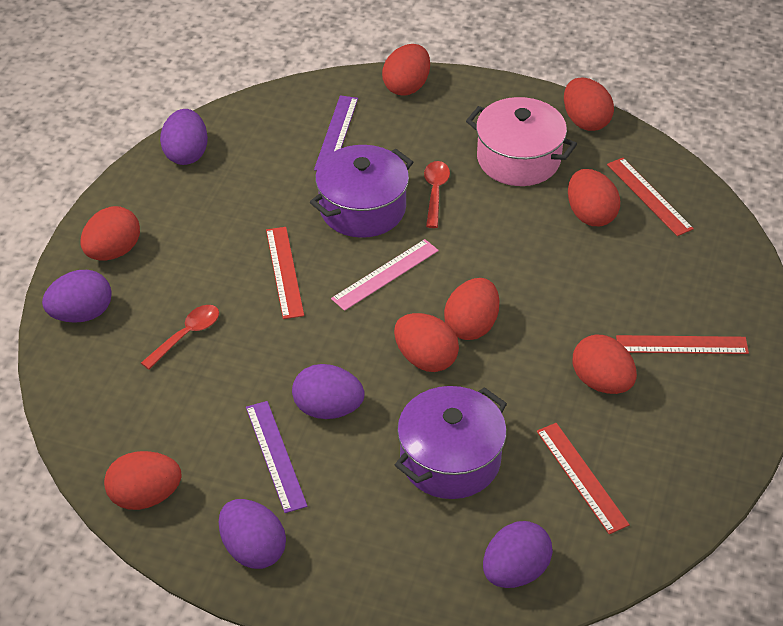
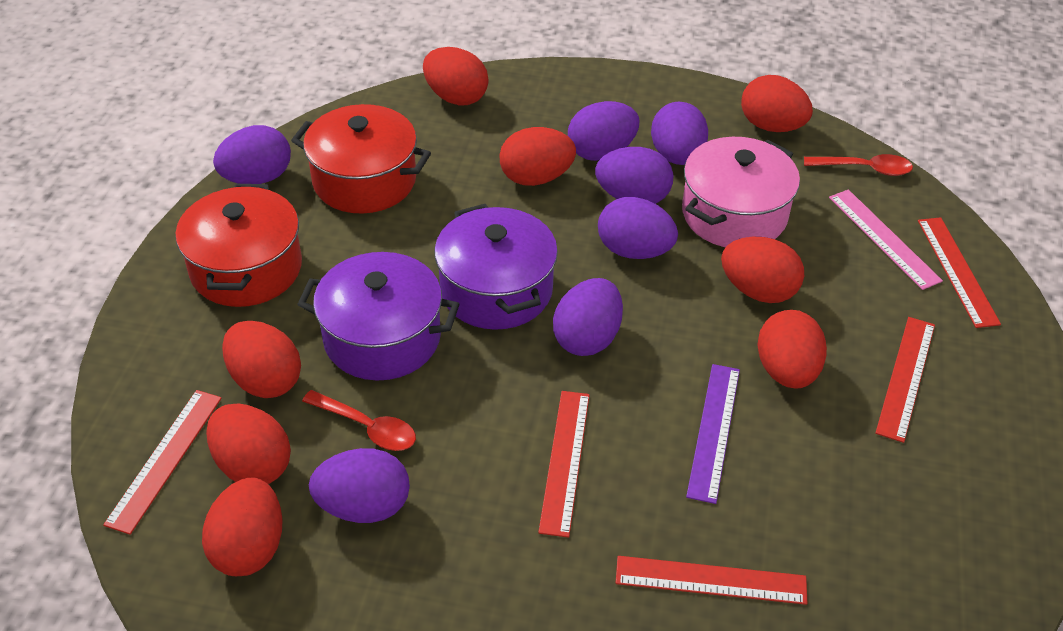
purple egg: 5 -> 7
purple ruler: 2 -> 1
red pot: 0 -> 2
red ruler: 4 -> 5

